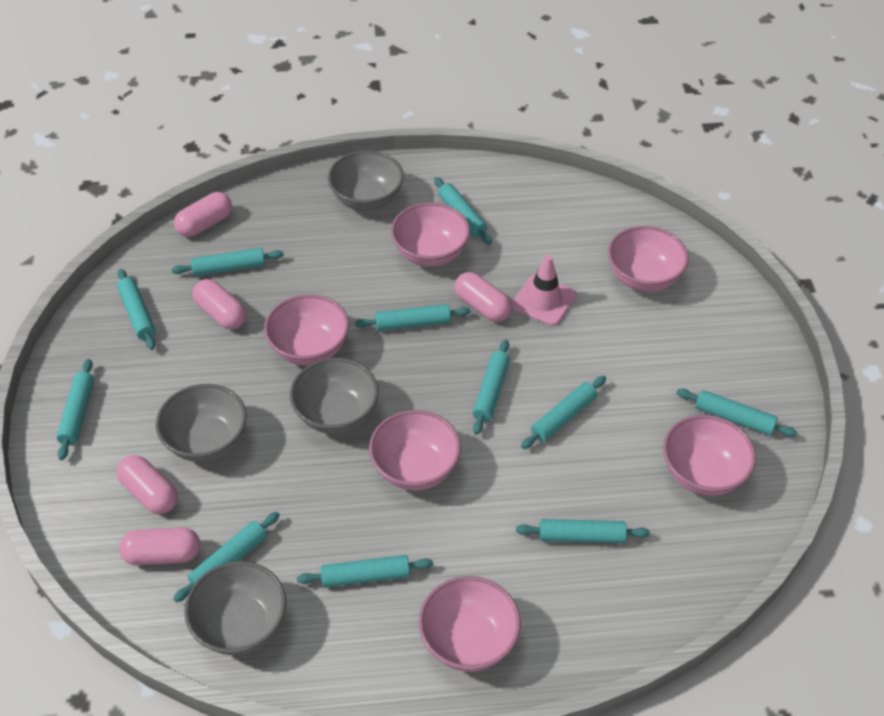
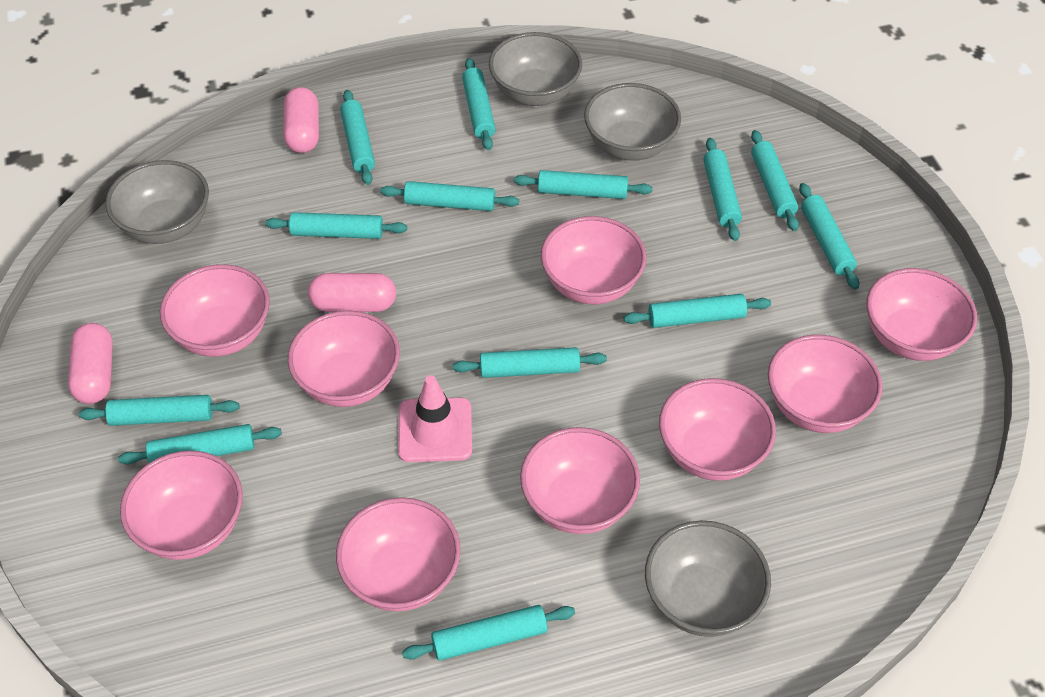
pink bowl: 6 -> 9
pink capsule: 5 -> 3
turquoise rolling pin: 11 -> 13

